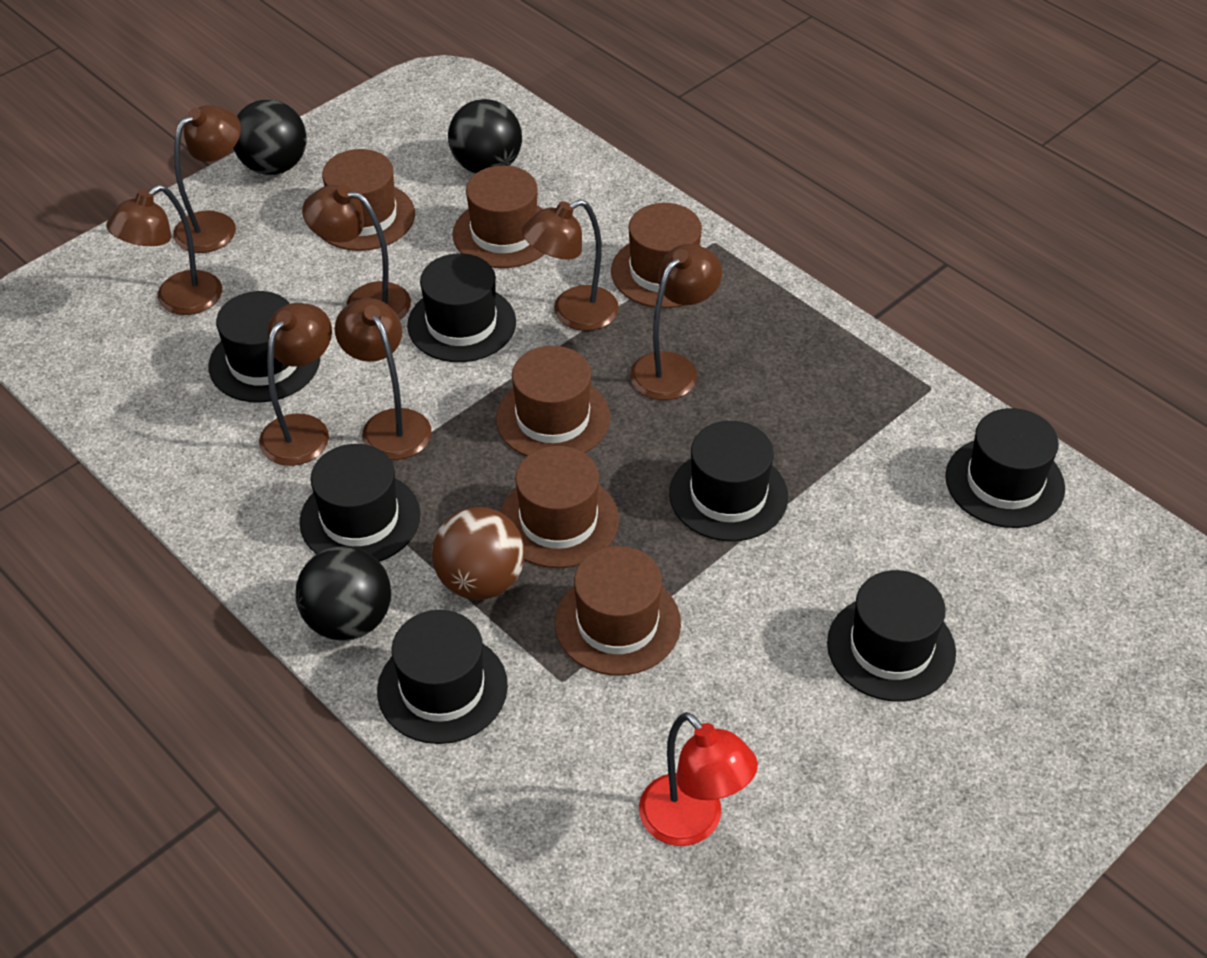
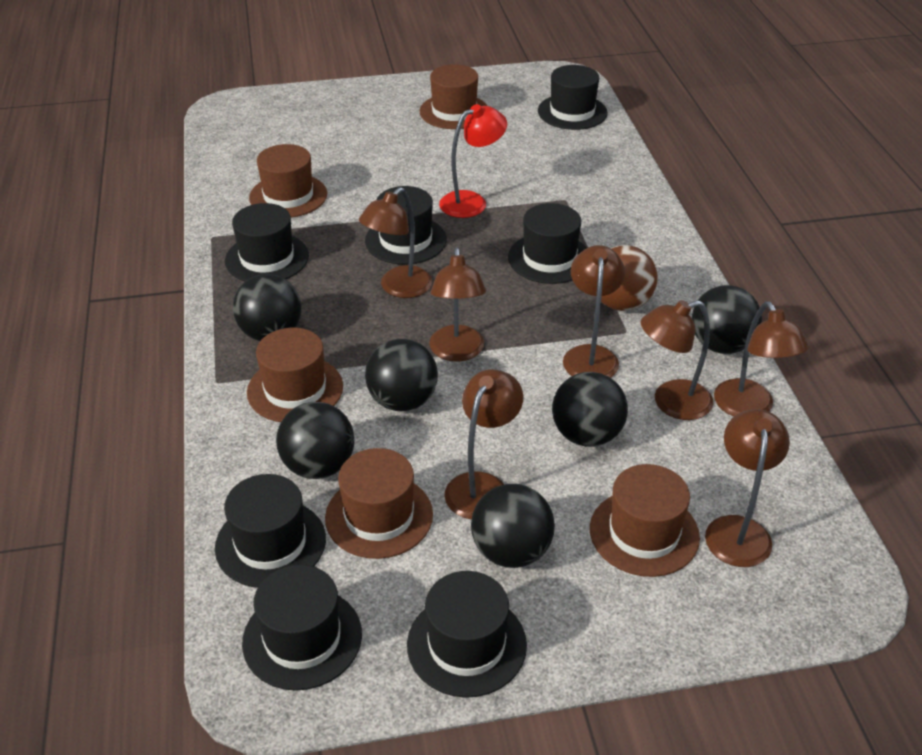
black ball: 3 -> 6
brown hat: 6 -> 5

